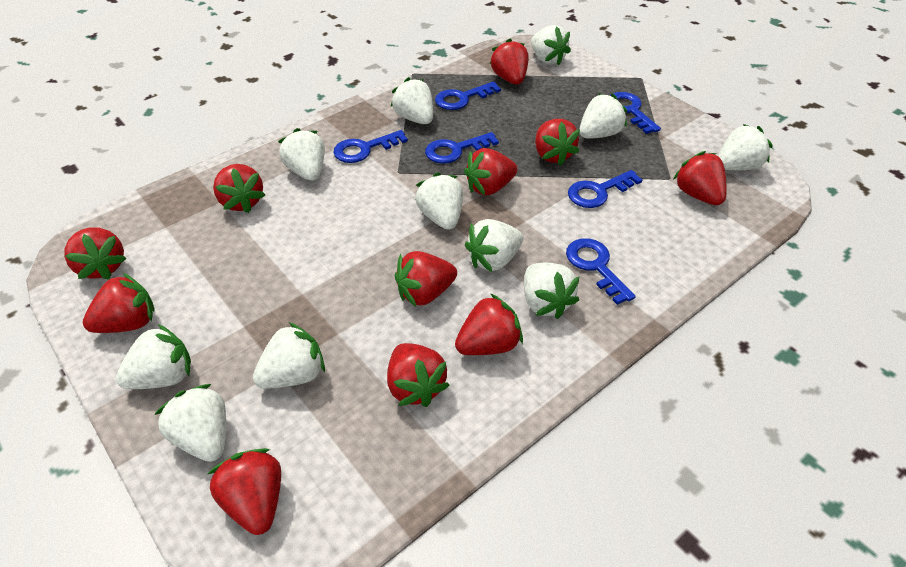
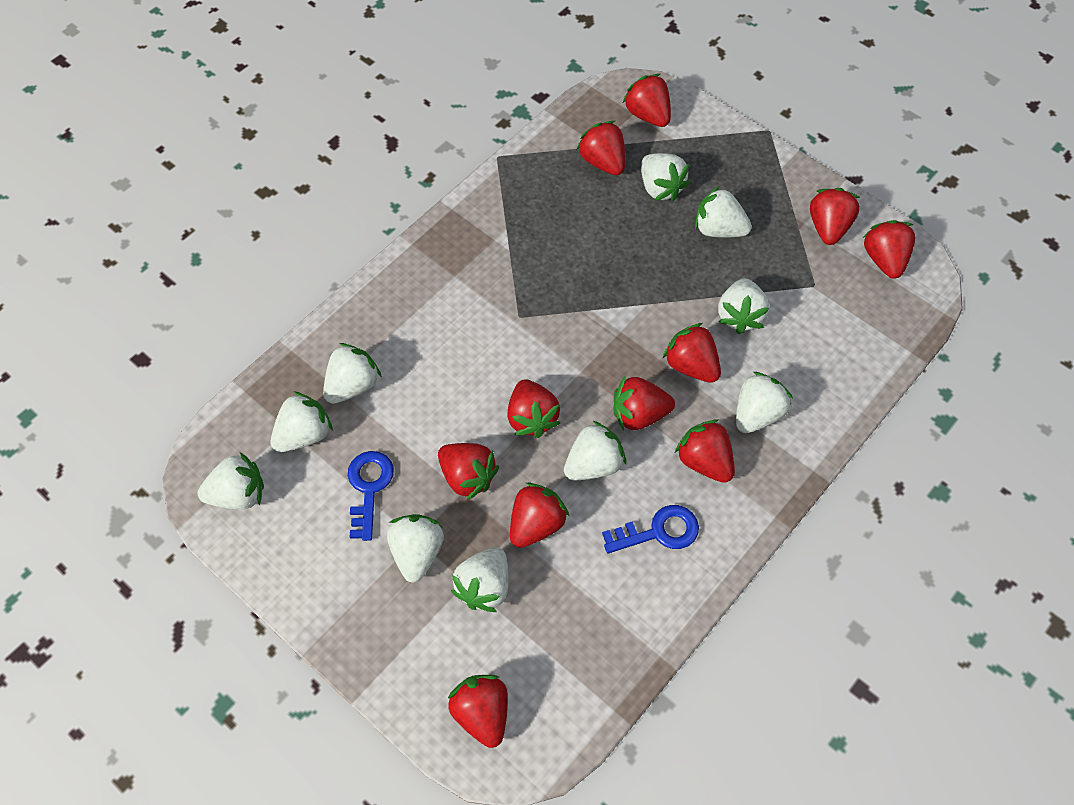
blue key: 6 -> 2
white strawberry: 11 -> 10

